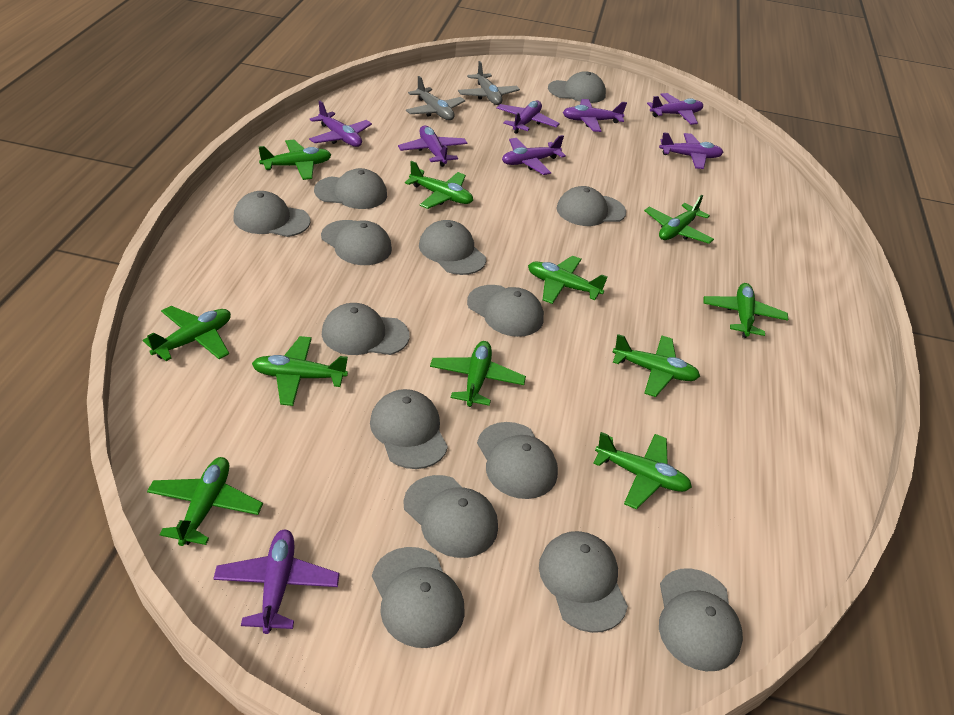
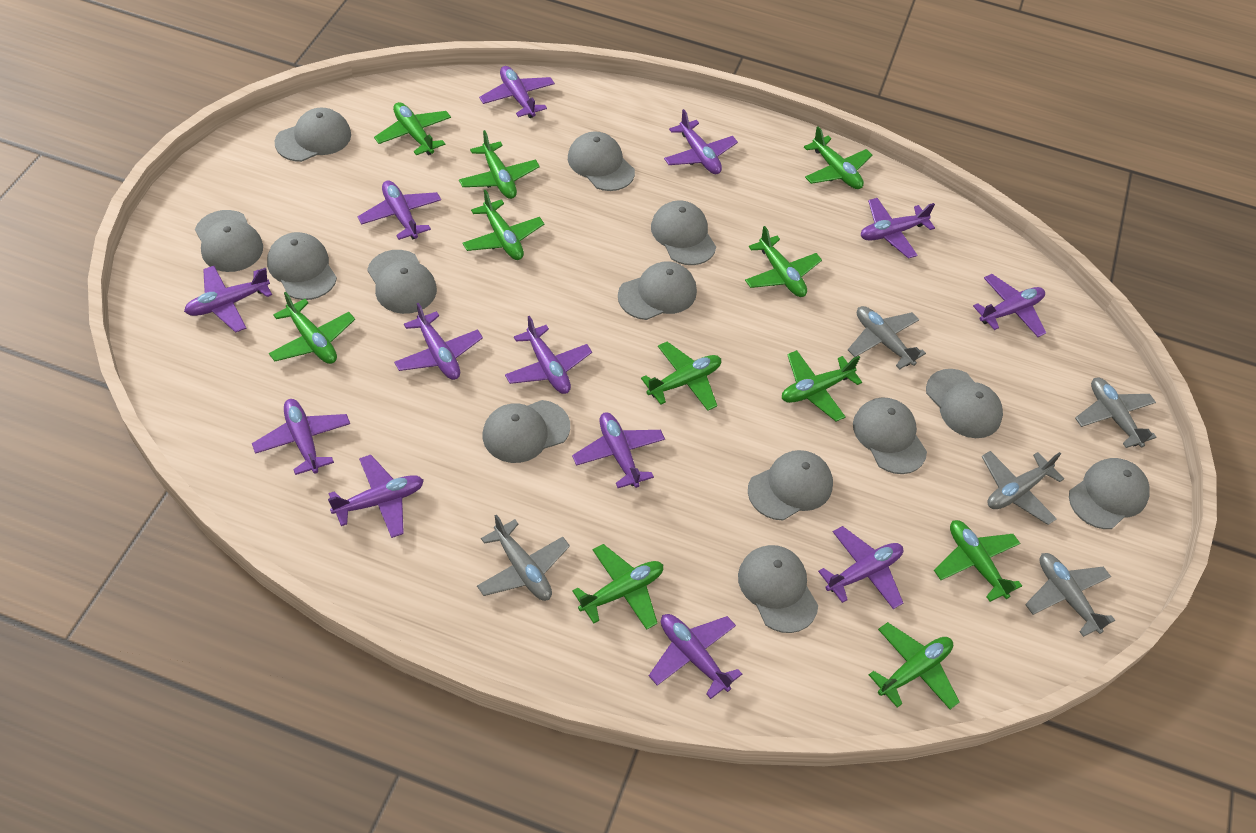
grey cap: 14 -> 13
grey plane: 2 -> 5
purple plane: 8 -> 13

